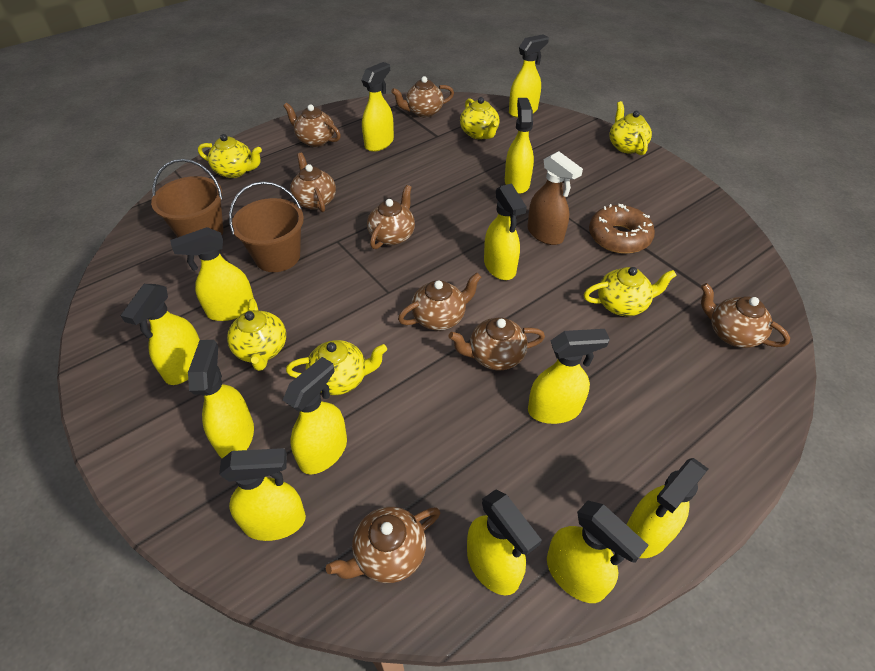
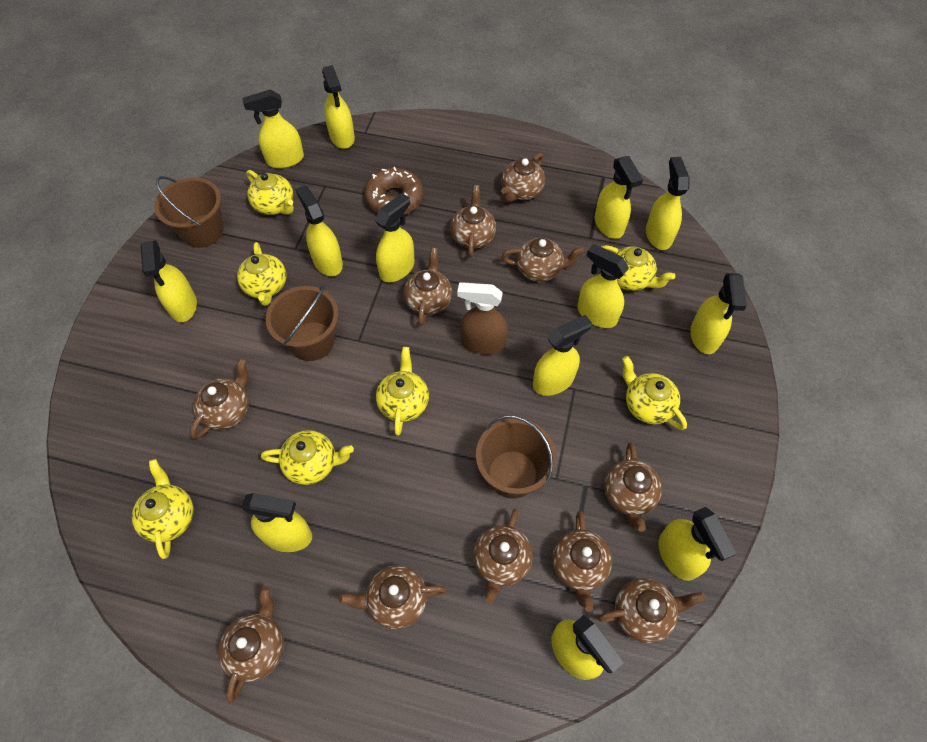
brown bucket: 2 -> 3
brown teapot: 8 -> 11
yellow teapot: 6 -> 7

